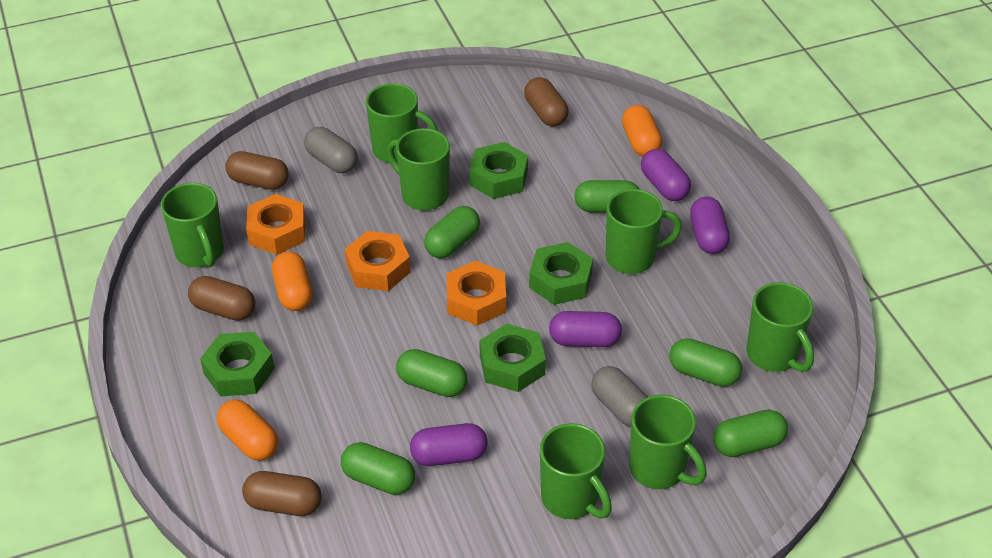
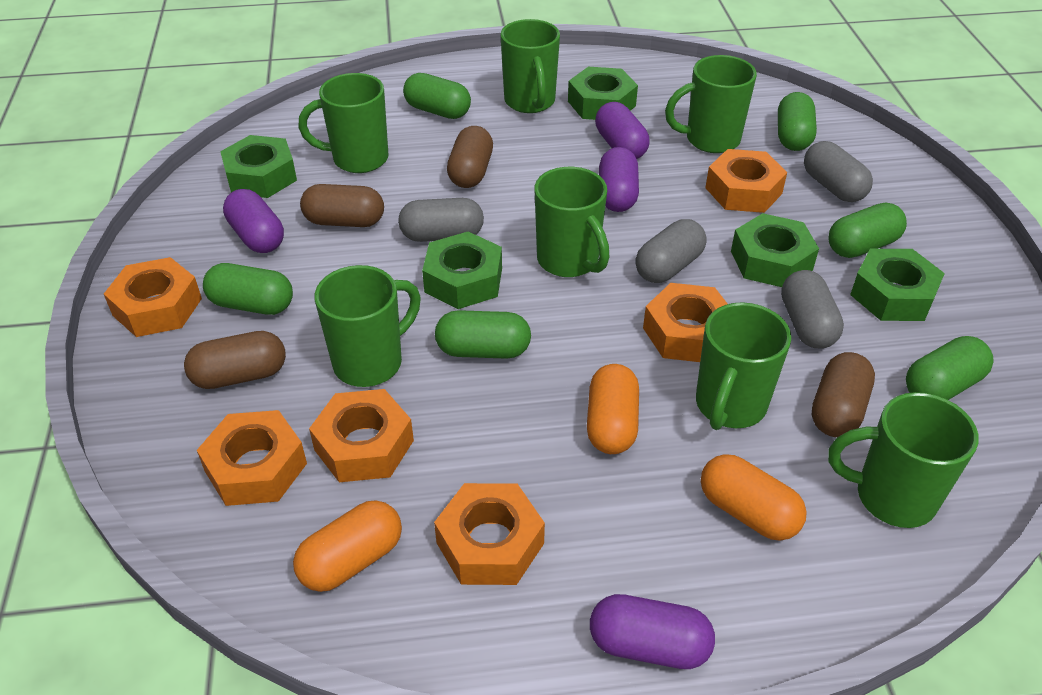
green nut: 4 -> 5
grey capsule: 2 -> 4
orange nut: 3 -> 6

